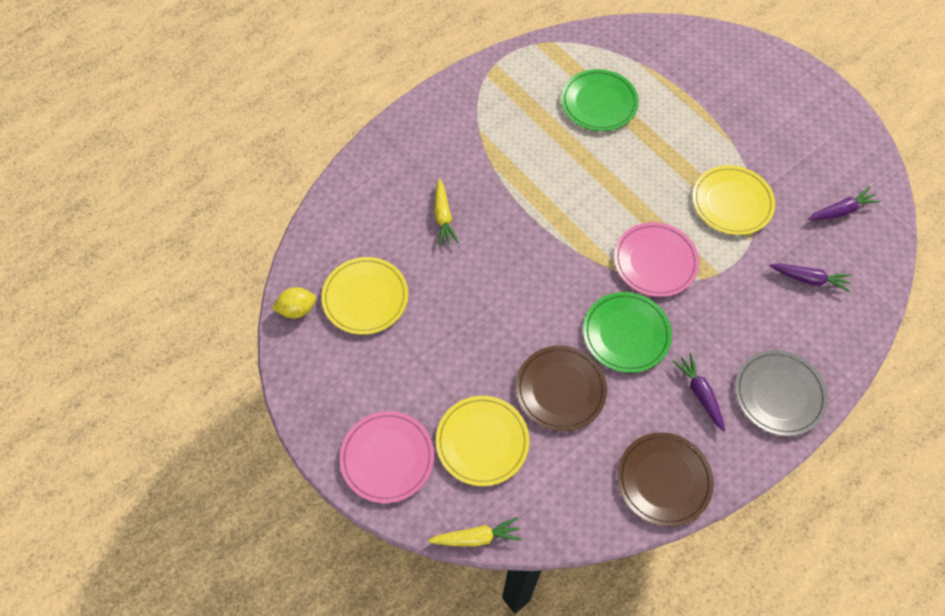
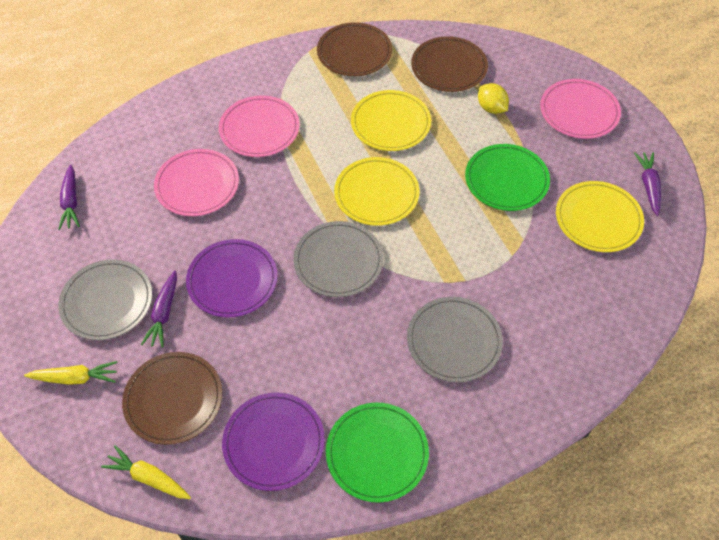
brown plate: 2 -> 3
grey plate: 1 -> 3
pink plate: 2 -> 3
purple plate: 0 -> 2

